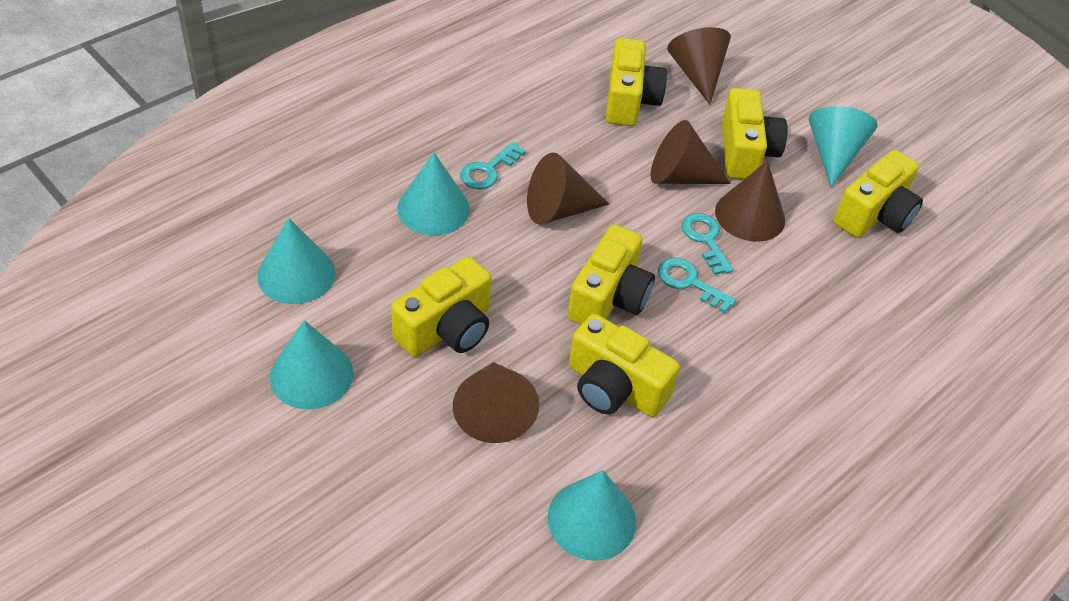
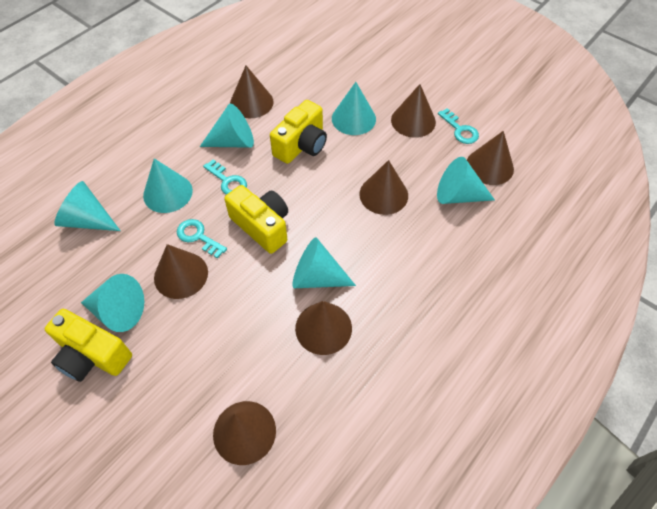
brown cone: 5 -> 7
turquoise cone: 5 -> 7
yellow camera: 6 -> 3

